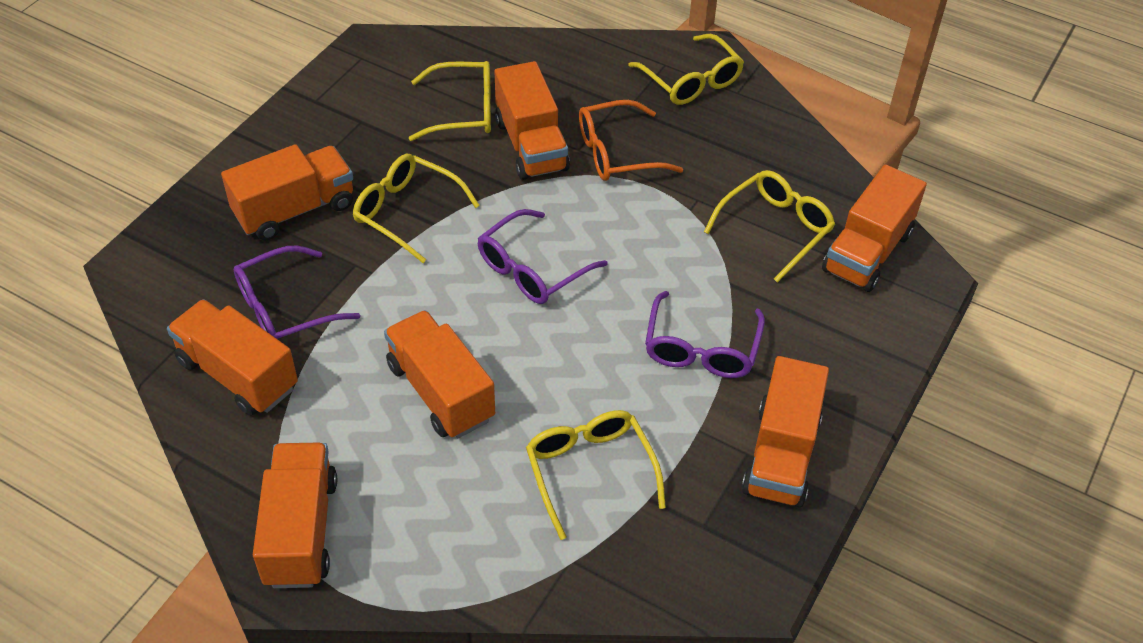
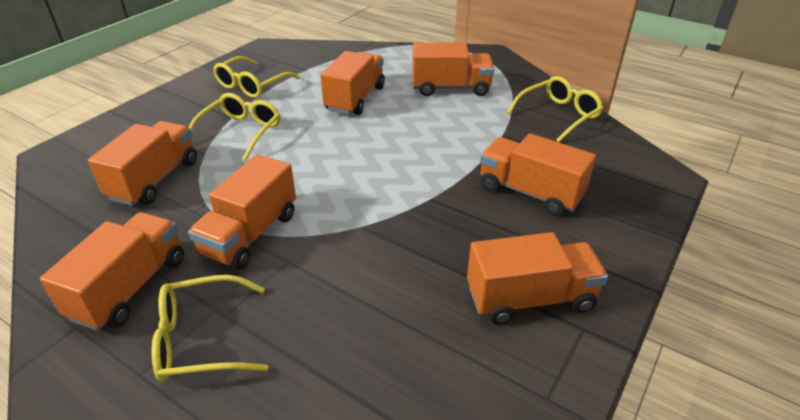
orange glasses: 1 -> 0
purple glasses: 3 -> 0
yellow glasses: 5 -> 4

